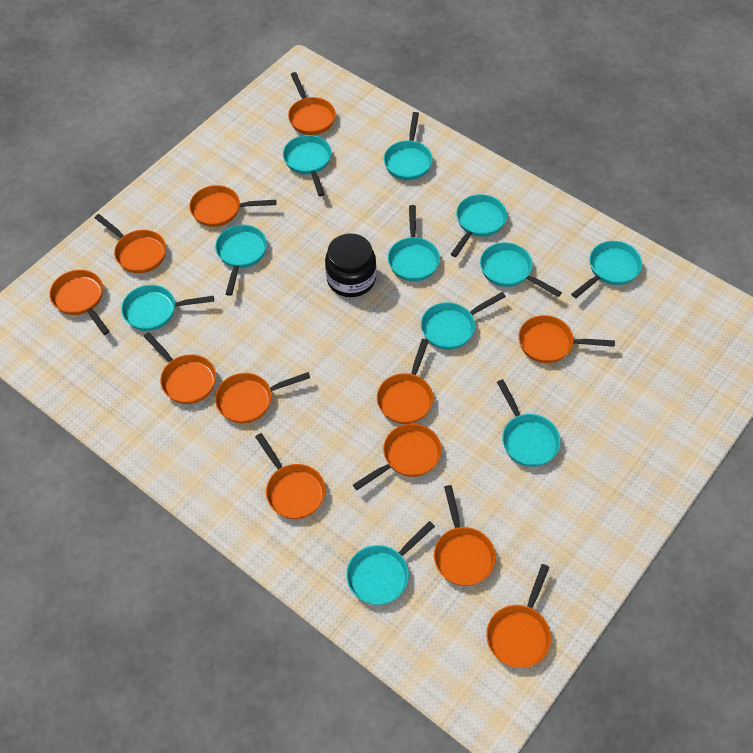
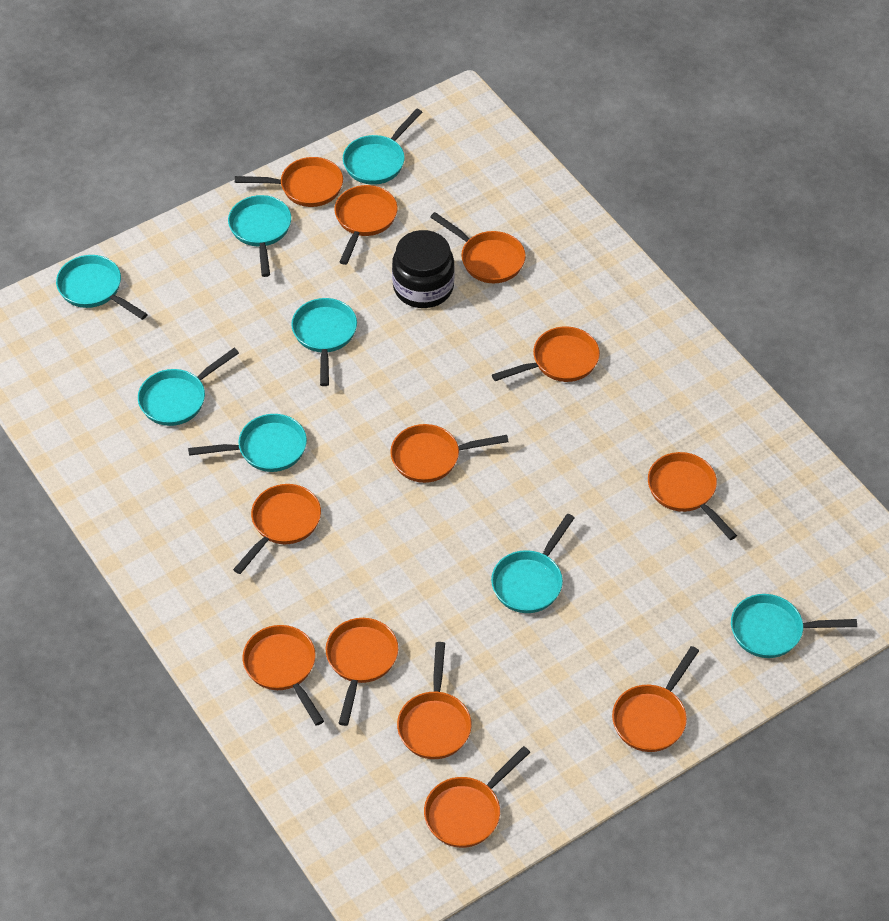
turquoise pan: 11 -> 8

